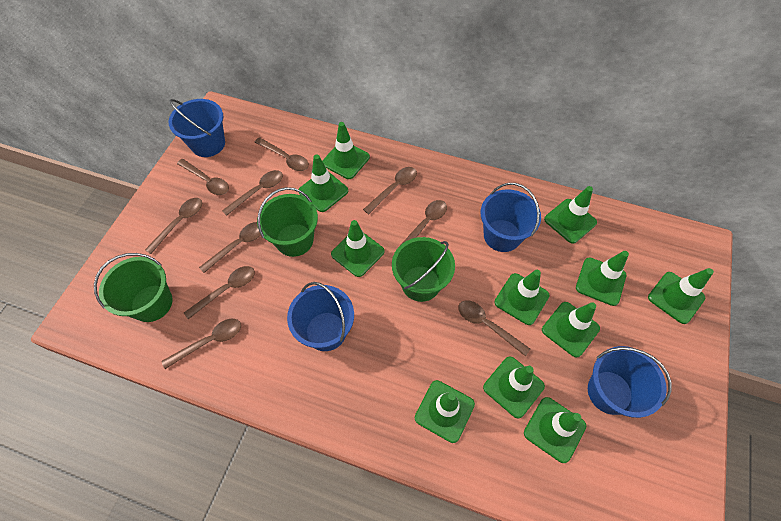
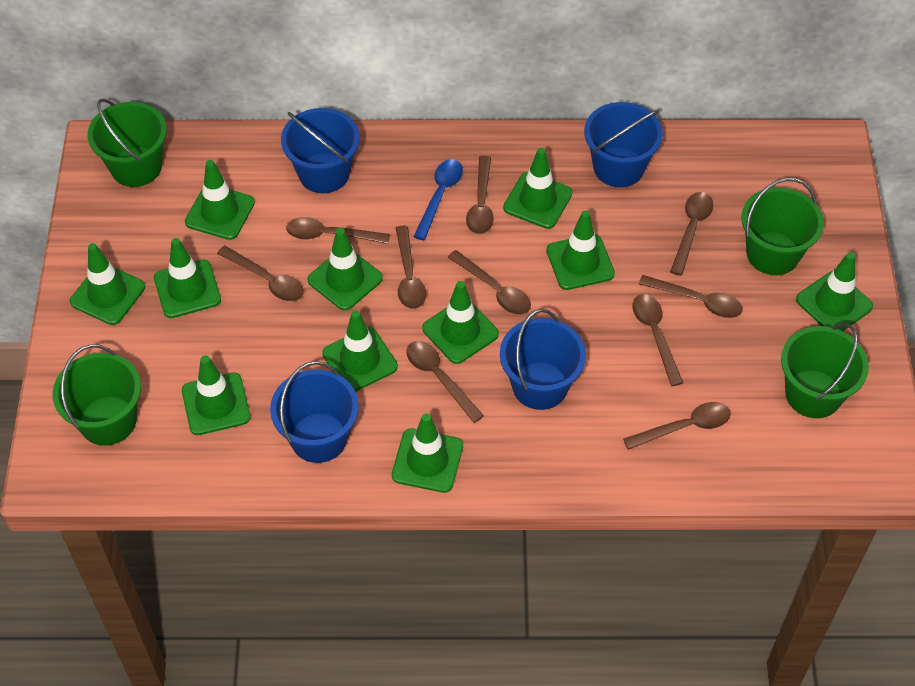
blue spoon: 0 -> 1
green bucket: 3 -> 4

